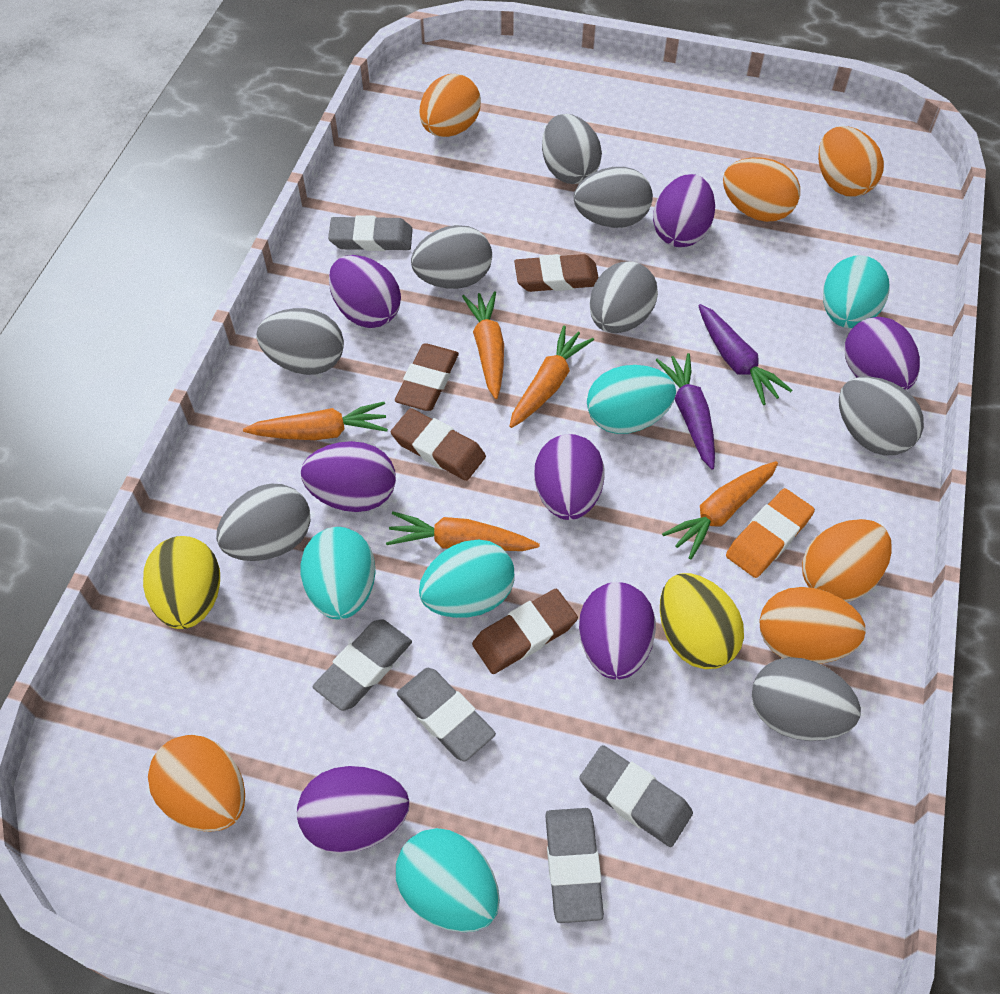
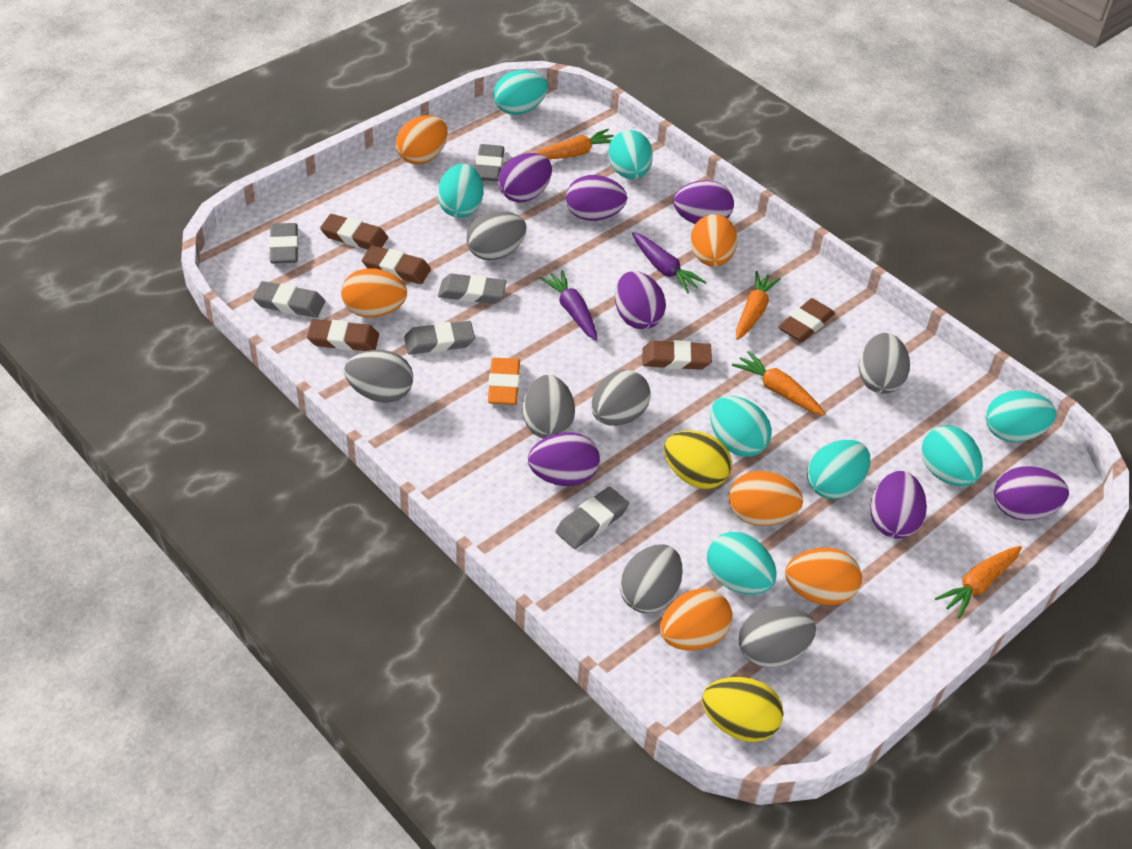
brown eraser: 4 -> 5
grey egg: 8 -> 7
grey eraser: 5 -> 6
orange carrot: 5 -> 4
turquoise egg: 5 -> 8

